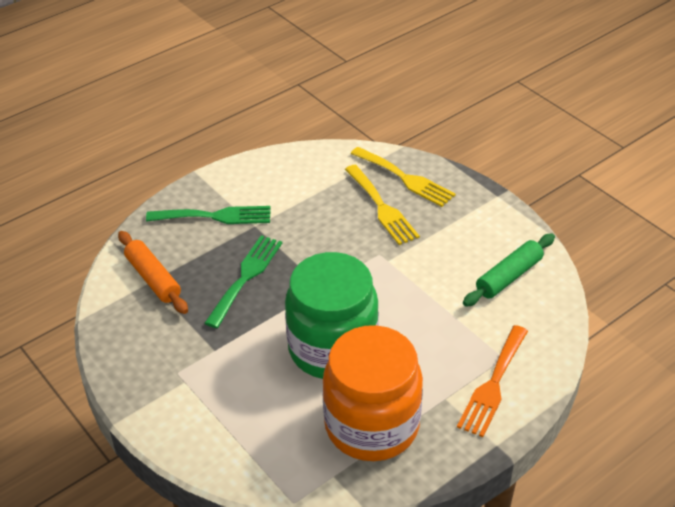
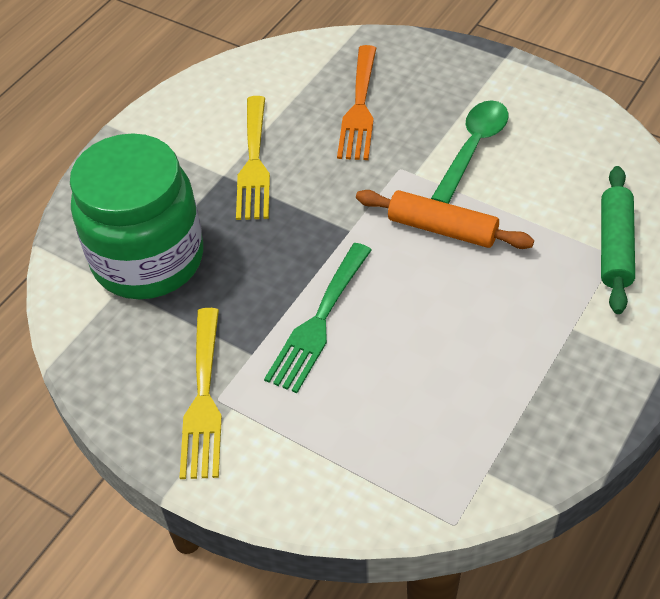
green fork: 2 -> 1
green spoon: 0 -> 1
orange jar: 1 -> 0

